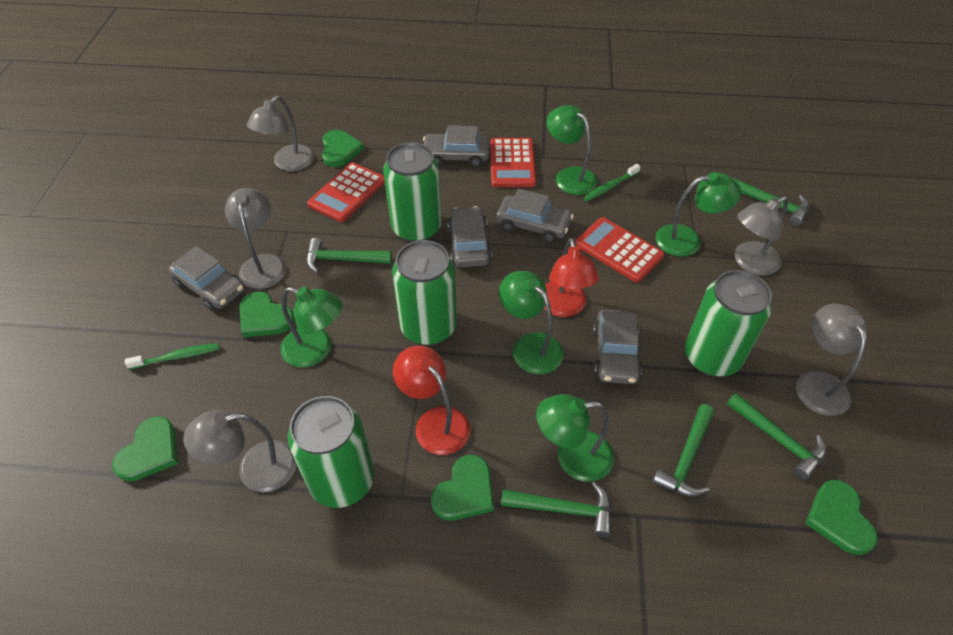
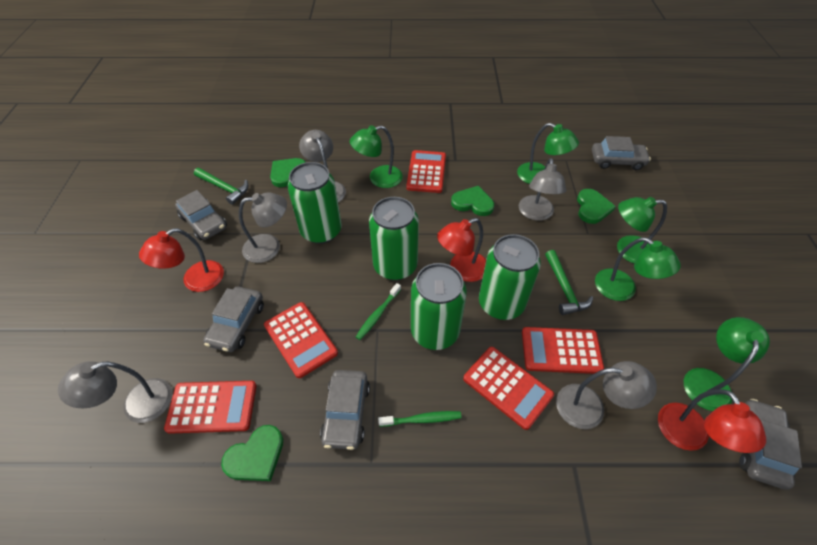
green hammer: 5 -> 2
green heart: 5 -> 4
red calculator: 3 -> 5
red lamp: 2 -> 3

